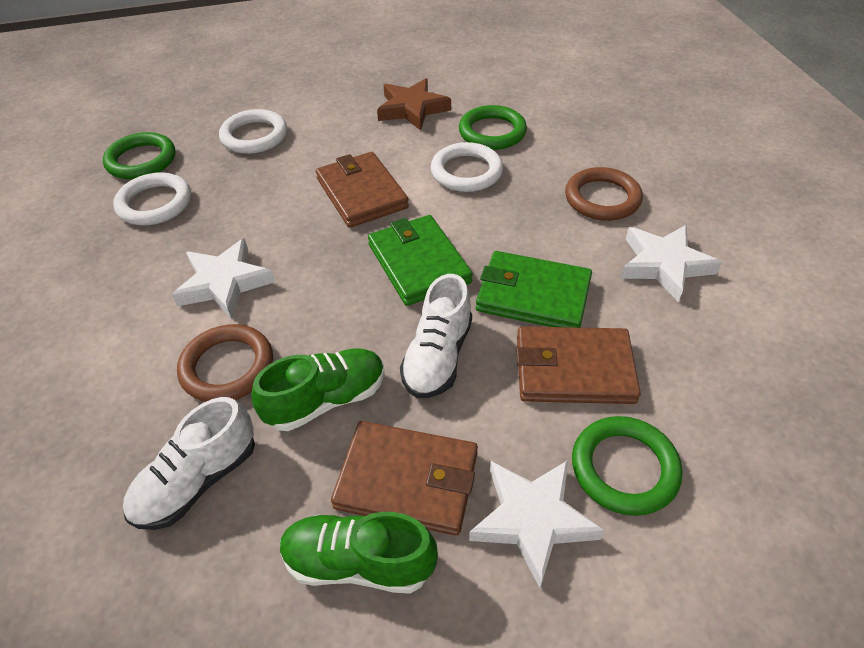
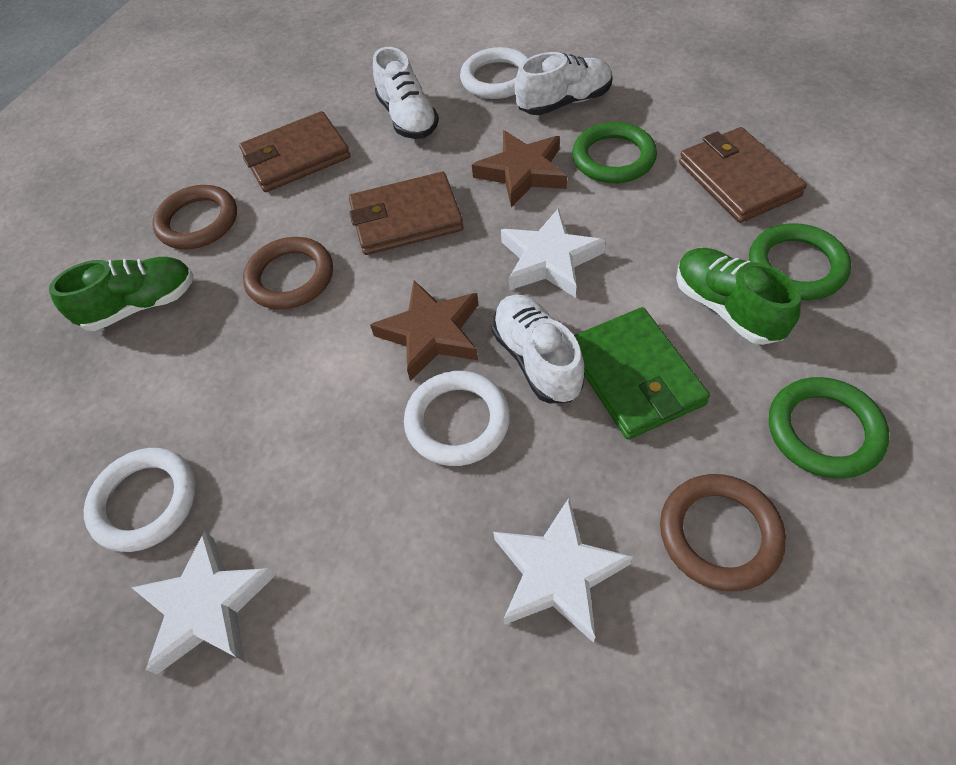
brown ring: 2 -> 3
brown star: 1 -> 2
green wallet: 2 -> 1
white shoe: 2 -> 3

